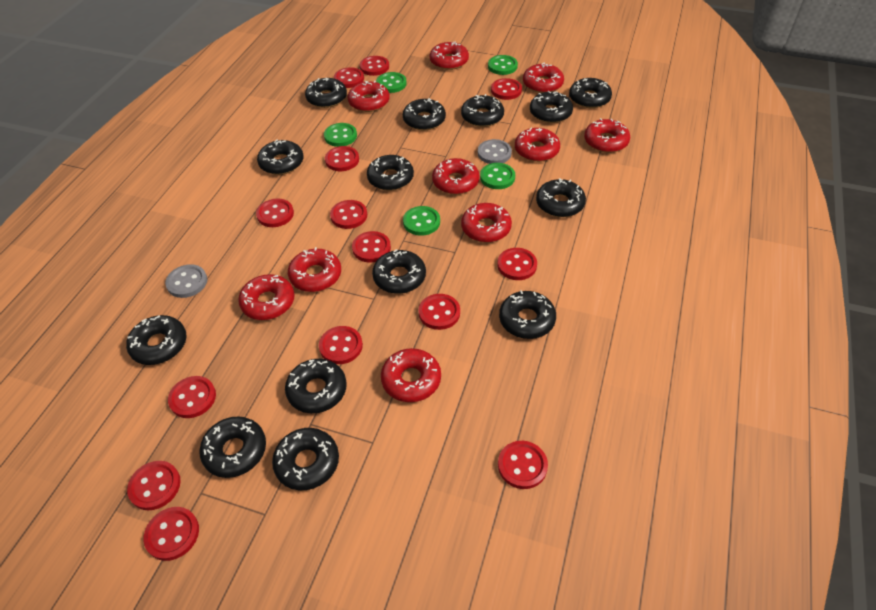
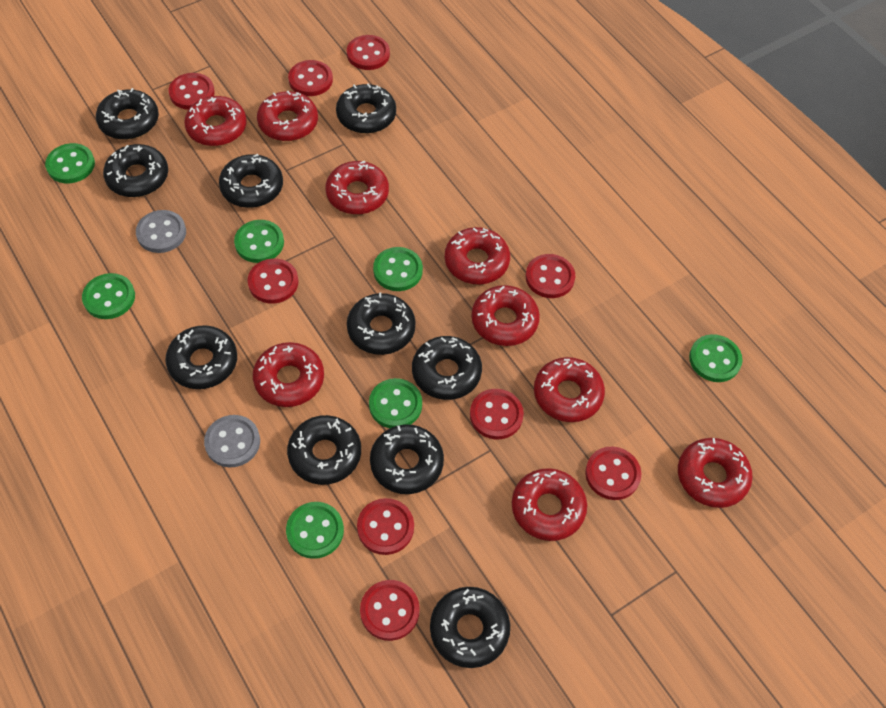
black donut: 14 -> 10
green button: 5 -> 7
red button: 14 -> 9
red donut: 10 -> 9

